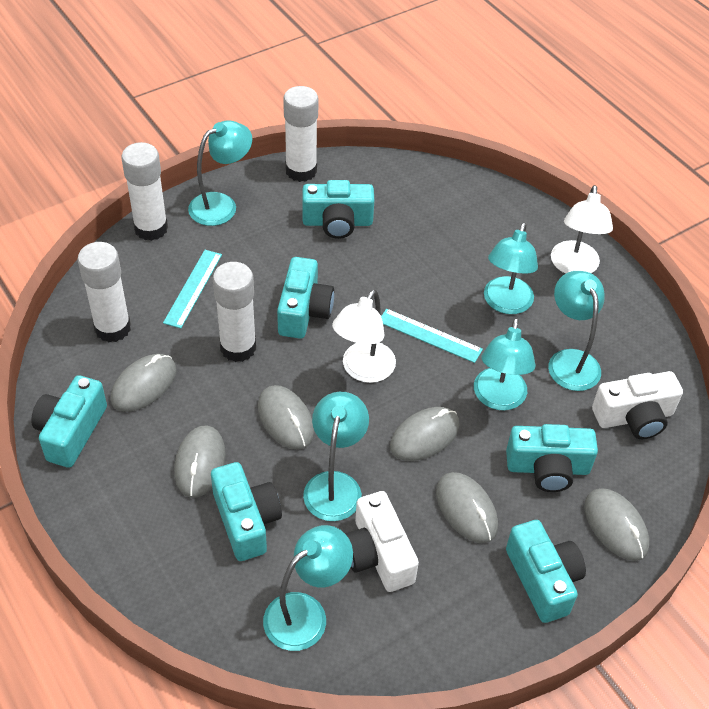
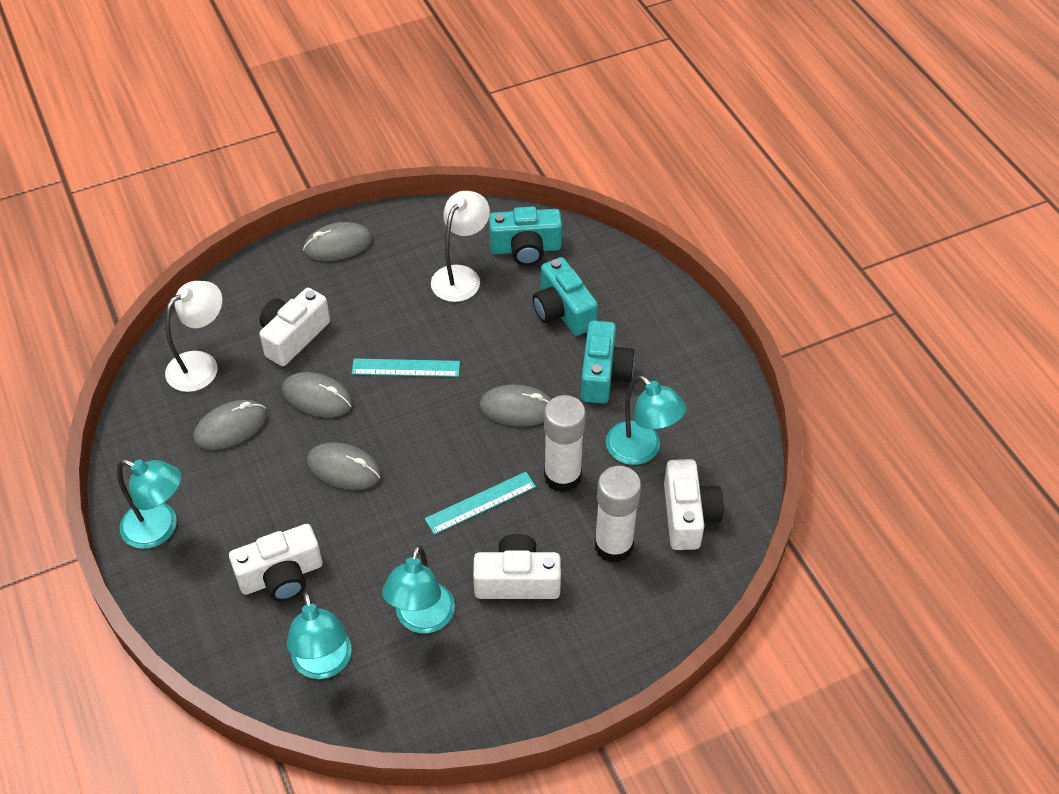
grey mouse: 6 -> 5
turquoise camera: 6 -> 3
turquoise lamp: 6 -> 4
white camera: 2 -> 4
white glue stick: 4 -> 2

